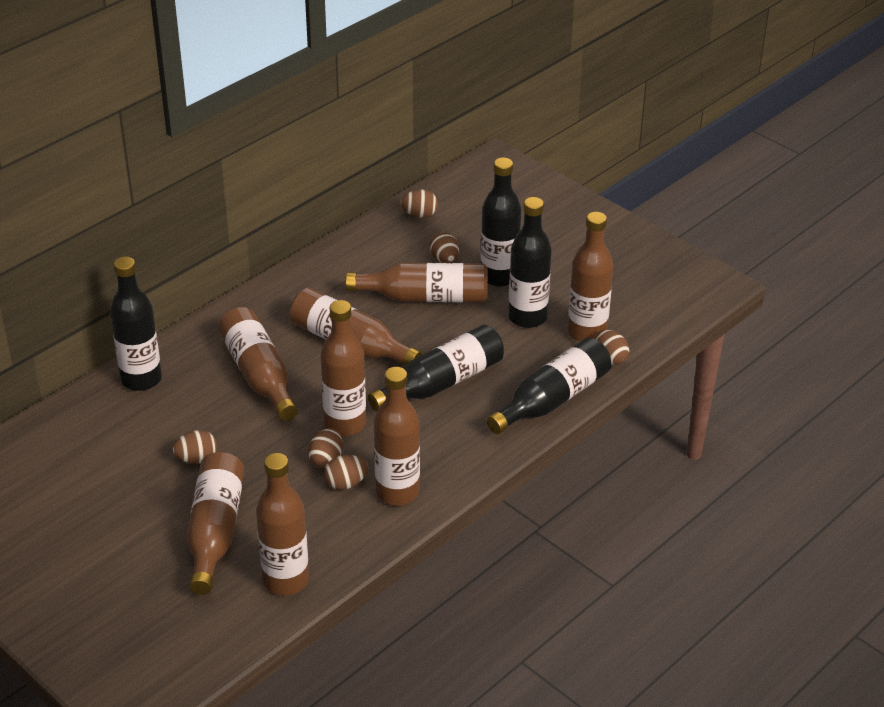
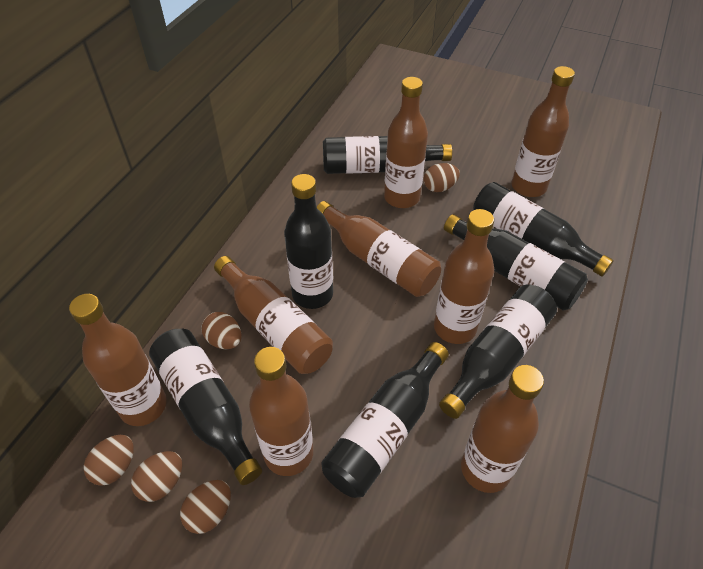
black bottle: 5 -> 7
brown egg: 6 -> 5

